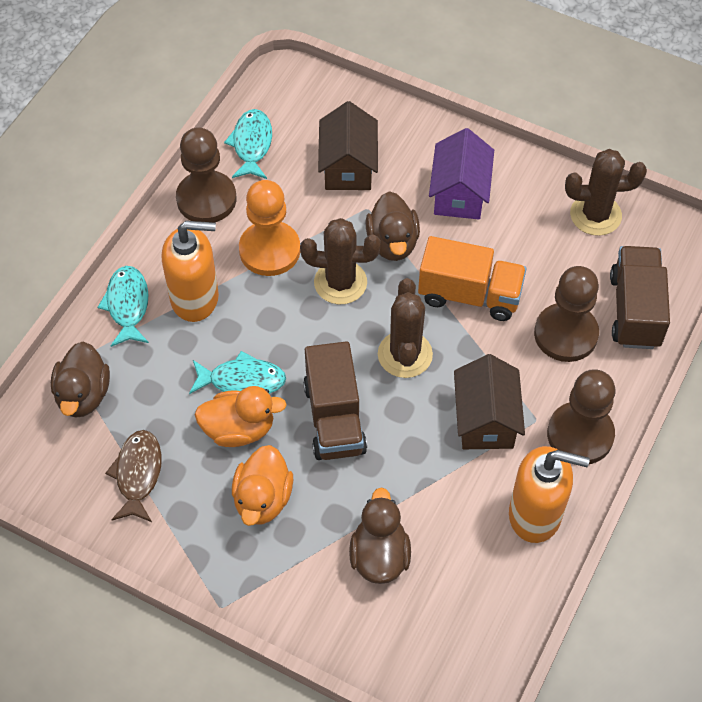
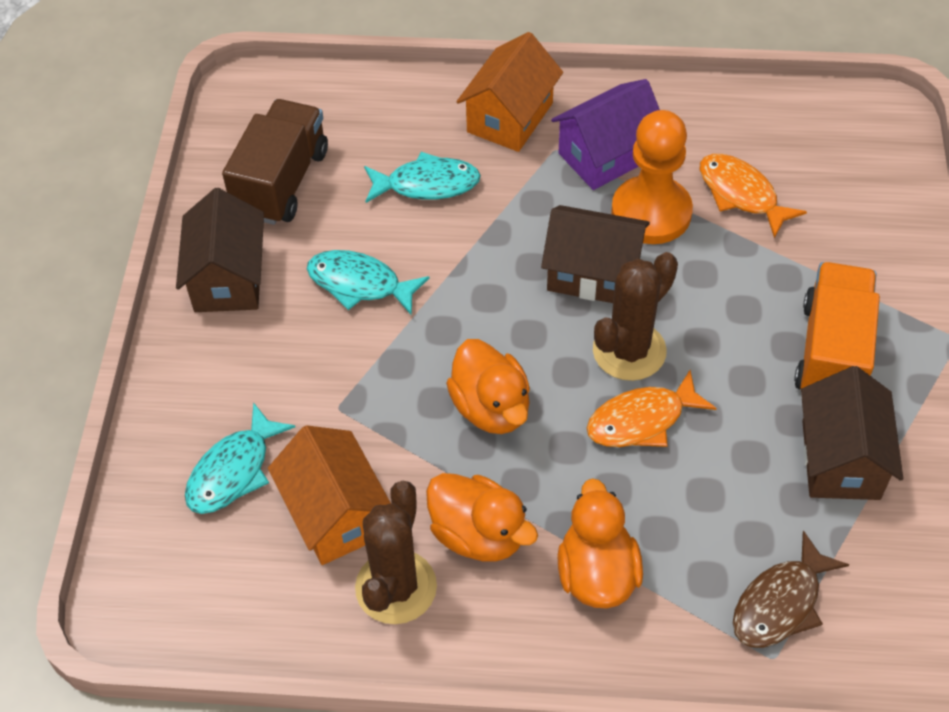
brown cactus: 3 -> 2
brown duck: 3 -> 0
brown house: 2 -> 3
brown pawn: 3 -> 0
brown truck: 2 -> 1
orange duck: 2 -> 3
orange fish: 0 -> 2
orange house: 0 -> 2
orange soap dispenser: 2 -> 0

